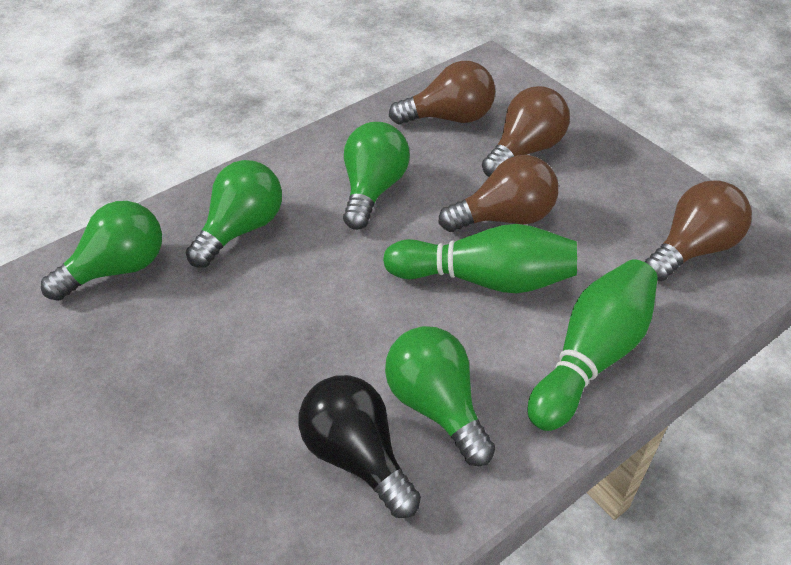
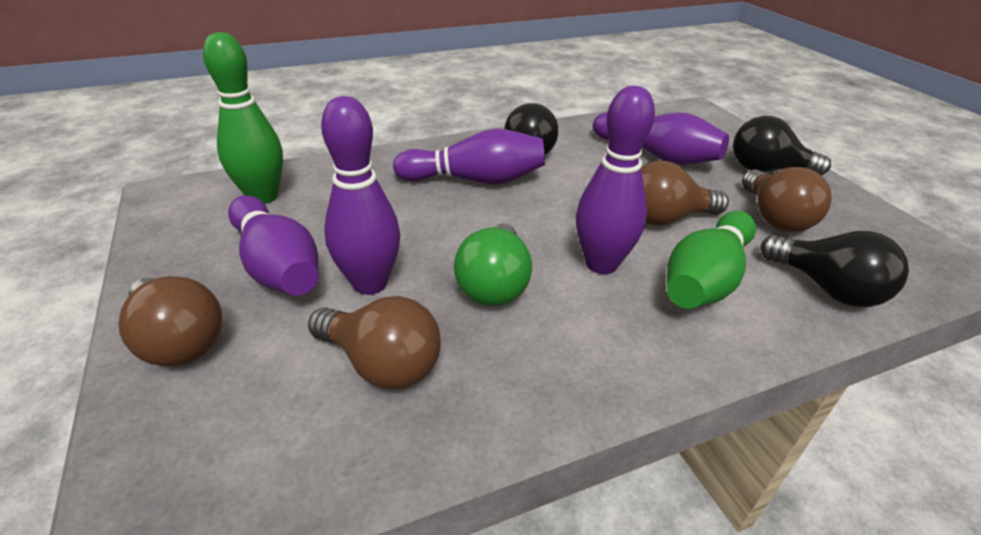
black light bulb: 1 -> 3
green light bulb: 4 -> 1
purple bowling pin: 0 -> 5

